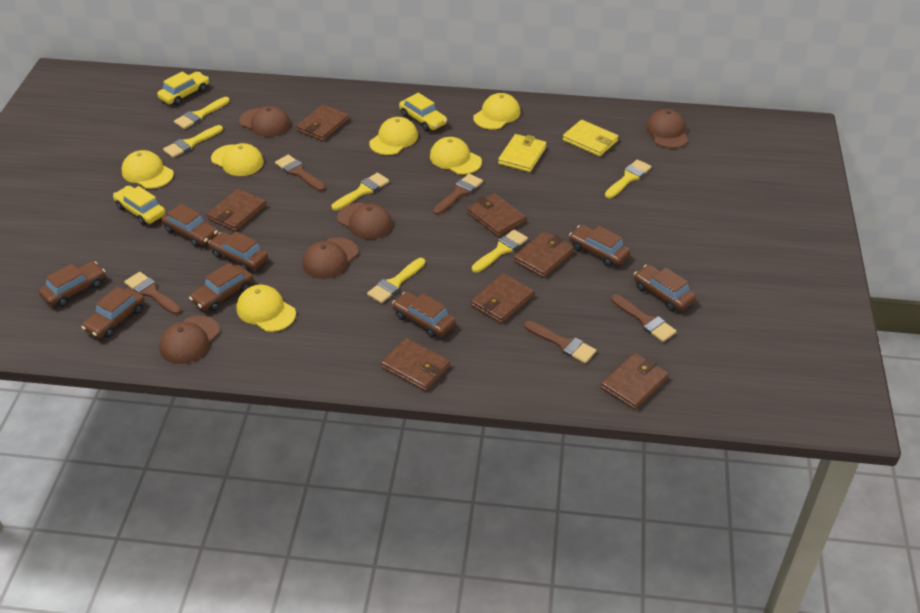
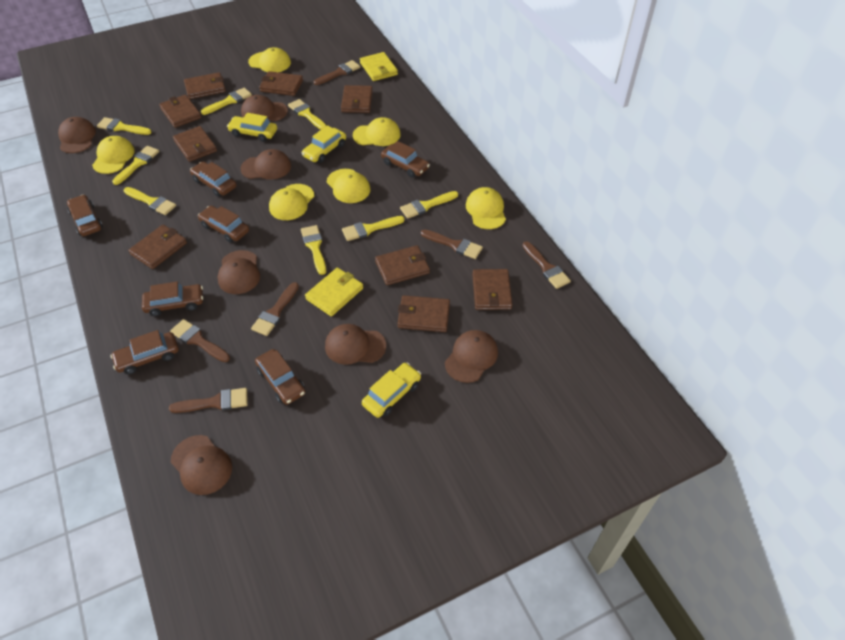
brown brush: 5 -> 6
brown cap: 5 -> 7
brown car: 8 -> 7
brown wallet: 7 -> 9
yellow brush: 6 -> 8

